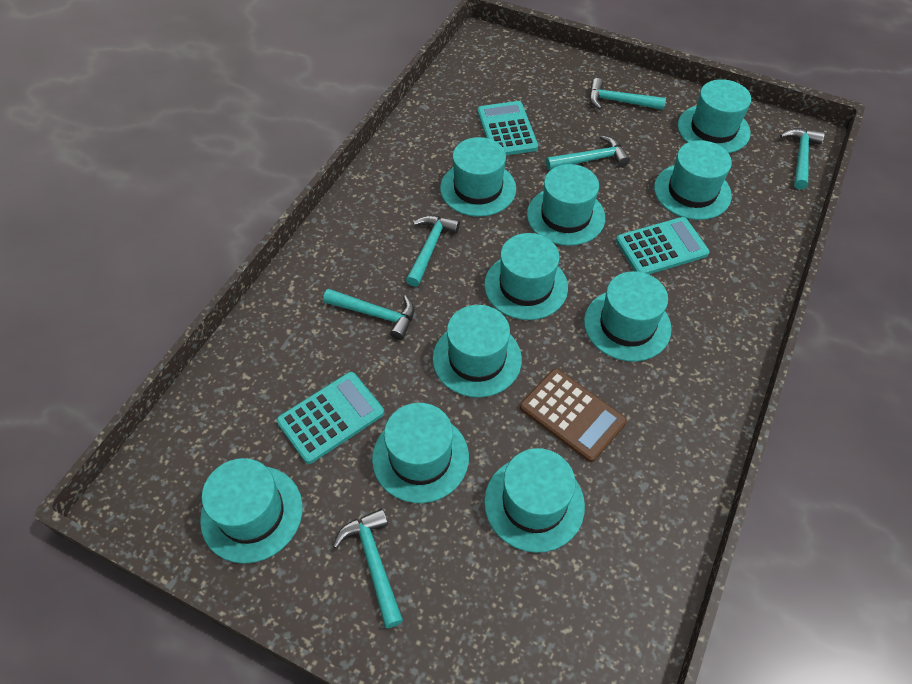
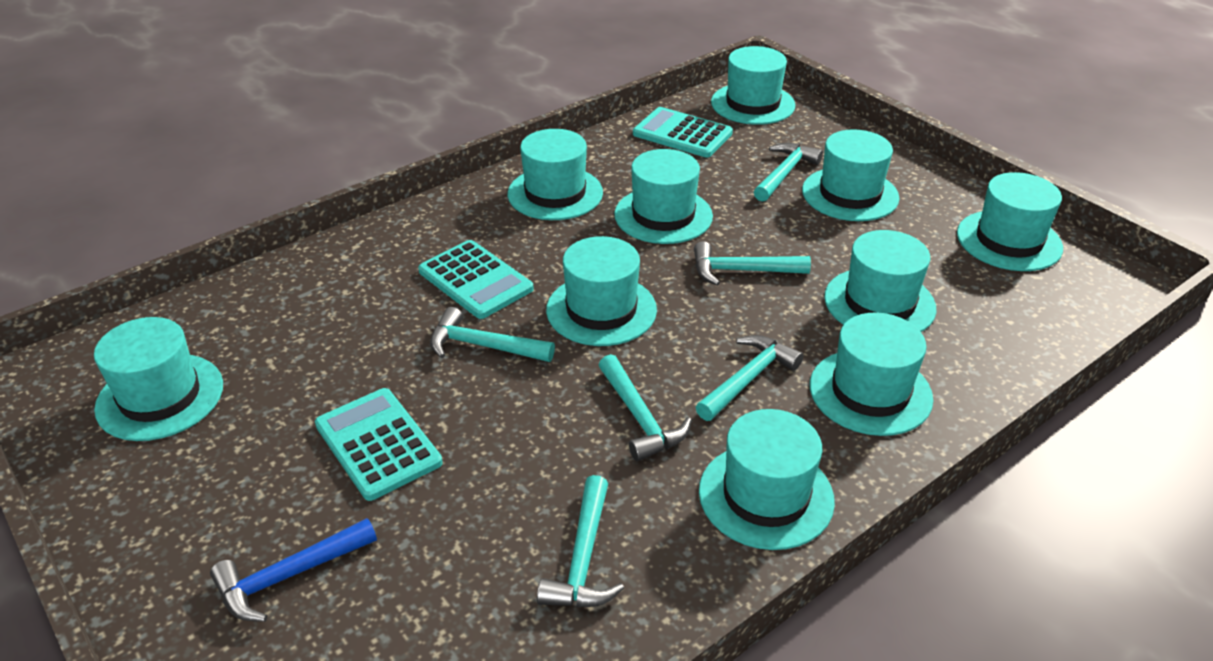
blue hammer: 0 -> 1
brown calculator: 1 -> 0

